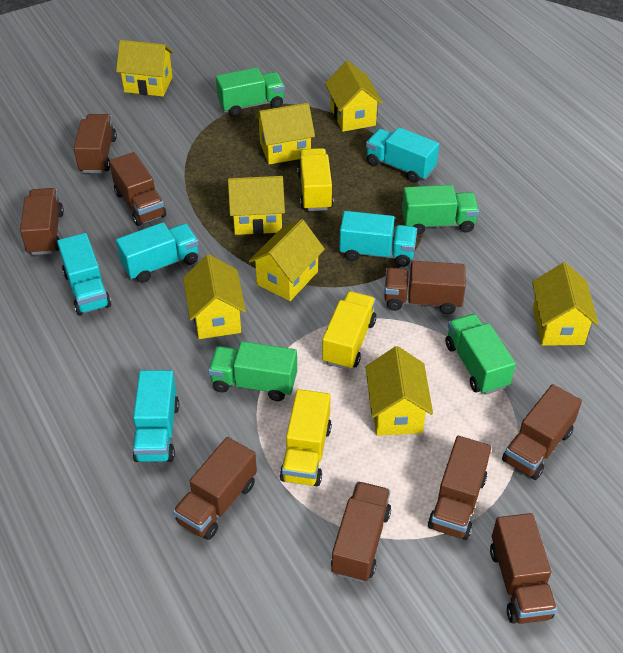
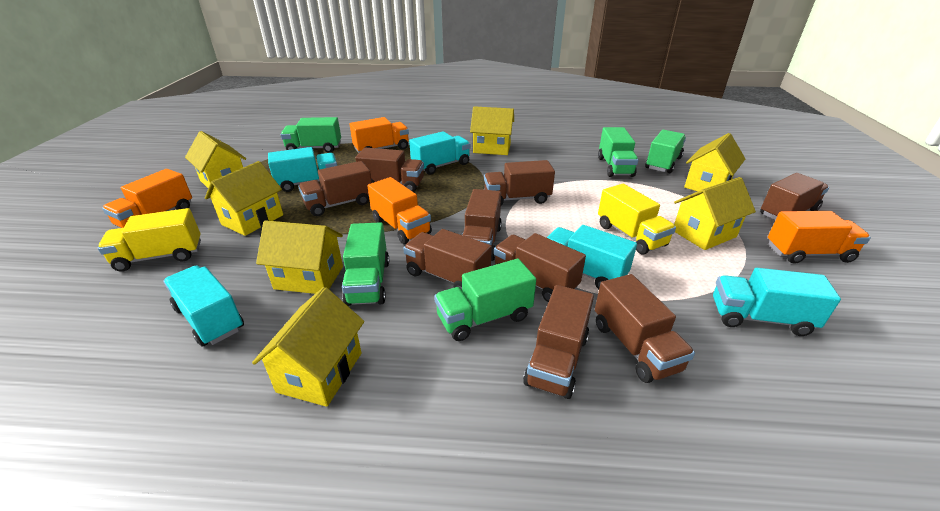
green truck: 4 -> 5
orange truck: 0 -> 4
yellow house: 8 -> 7
yellow truck: 3 -> 2

